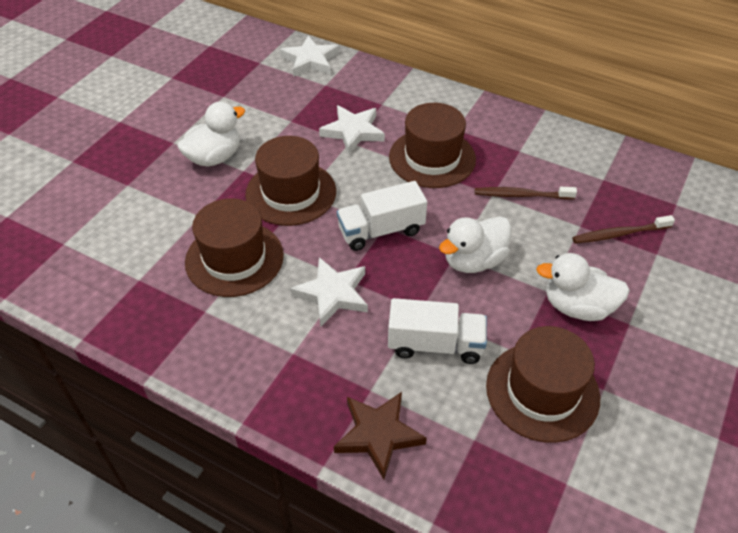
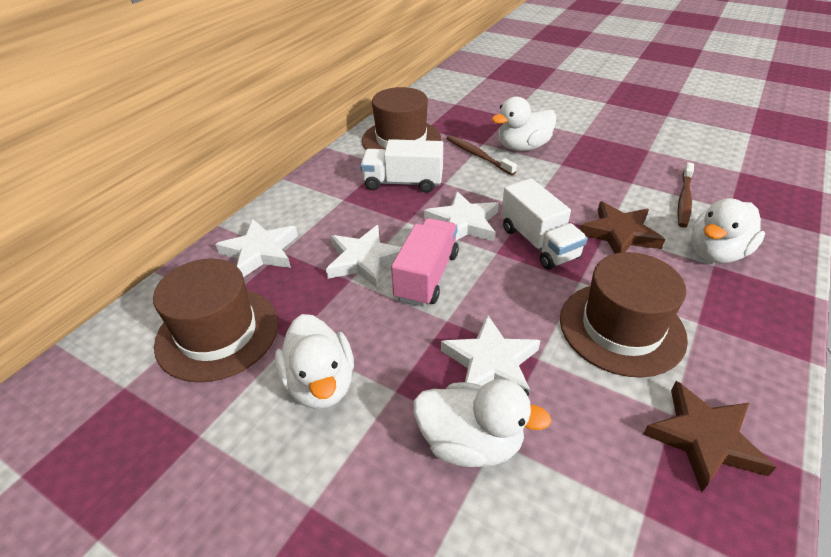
brown hat: 4 -> 3
brown star: 1 -> 2
pink truck: 0 -> 1
white duck: 3 -> 4
white star: 3 -> 4

